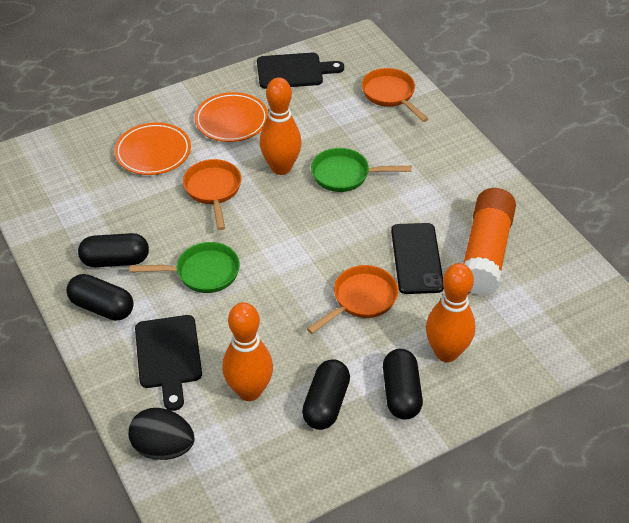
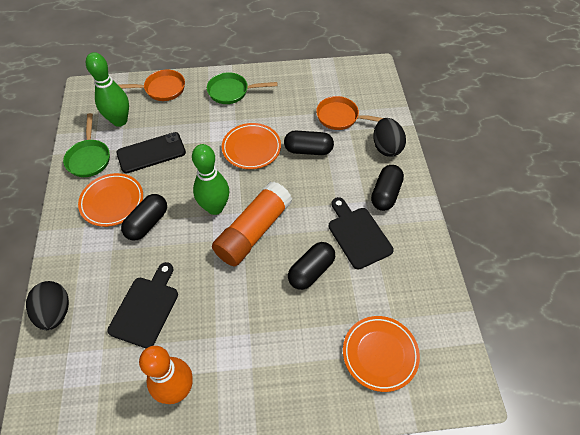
black egg: 1 -> 2
green bowling pin: 0 -> 2
orange bowling pin: 3 -> 1
orange pan: 3 -> 2
orange plate: 2 -> 3

